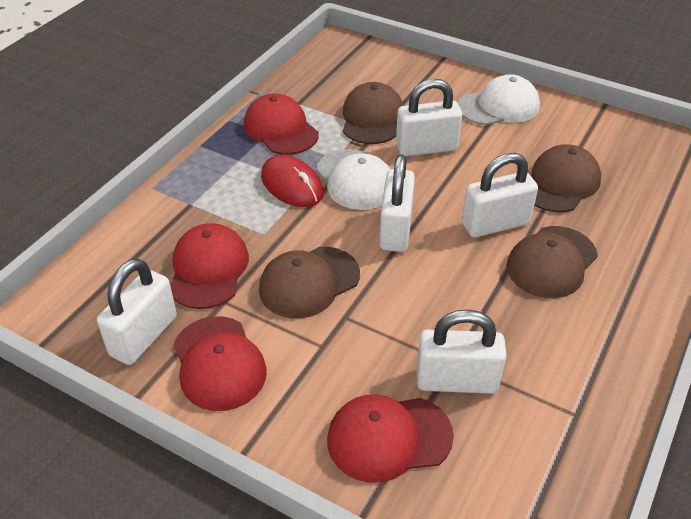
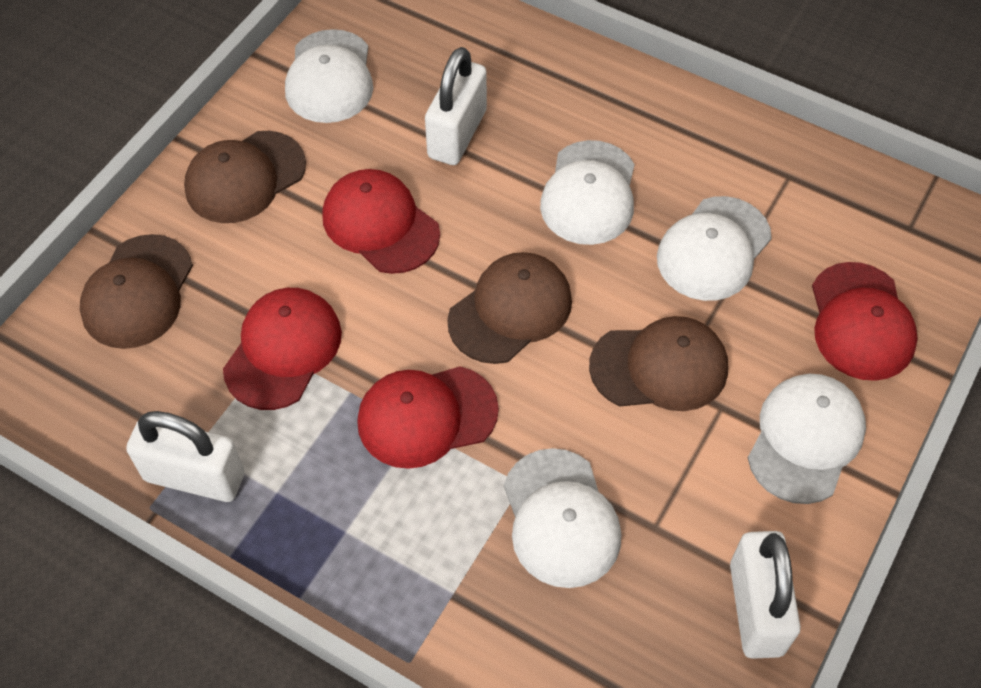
red mouse: 1 -> 0
white cap: 2 -> 5
white padlock: 5 -> 3

